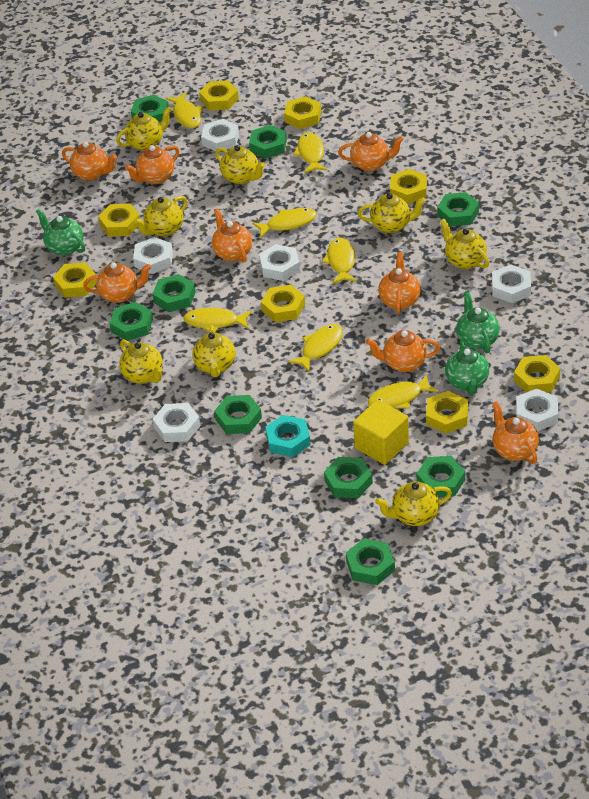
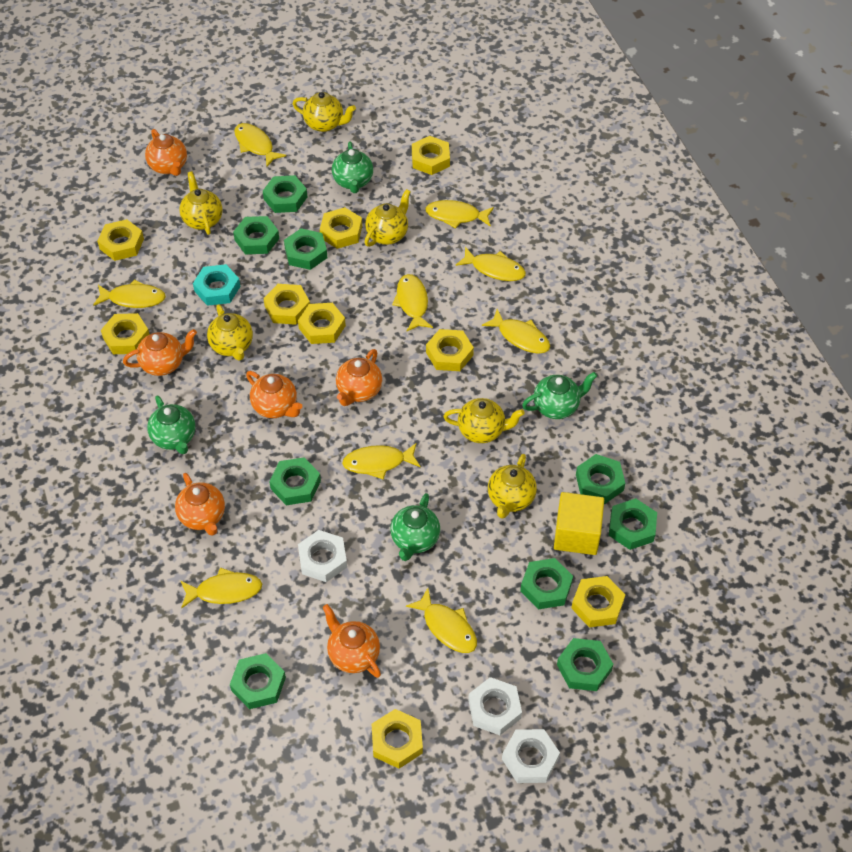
green teapot: 3 -> 4
orange teapot: 8 -> 6
white nut: 6 -> 3
yellow fish: 7 -> 9
yellow nut: 8 -> 9
yellow teapot: 8 -> 6

